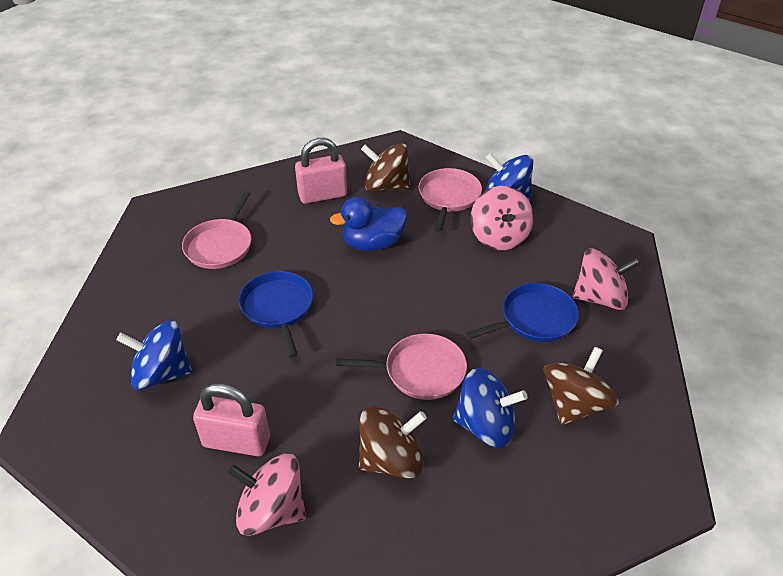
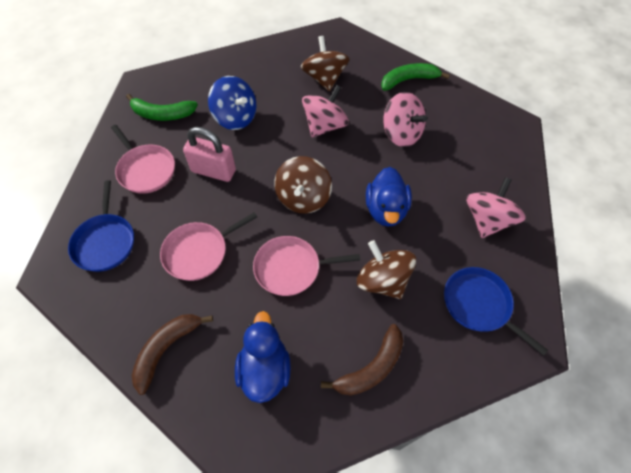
blue duck: 1 -> 2
blue spinning top: 3 -> 1
brown banana: 0 -> 2
green banana: 0 -> 2
pink padlock: 2 -> 1

